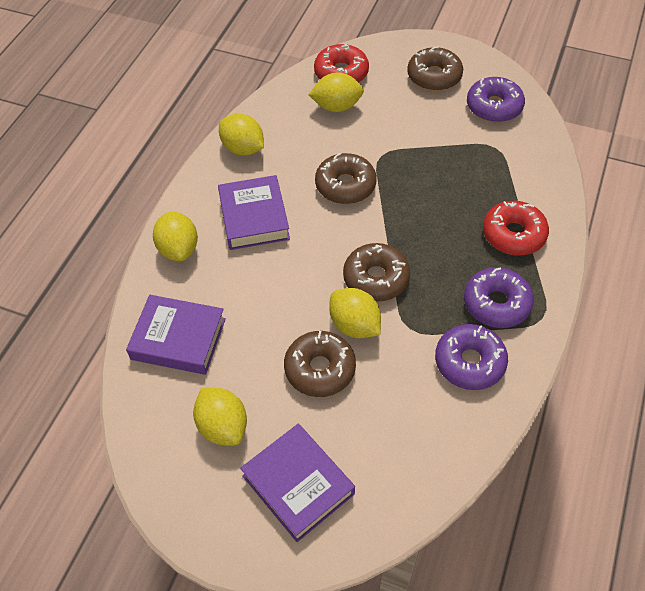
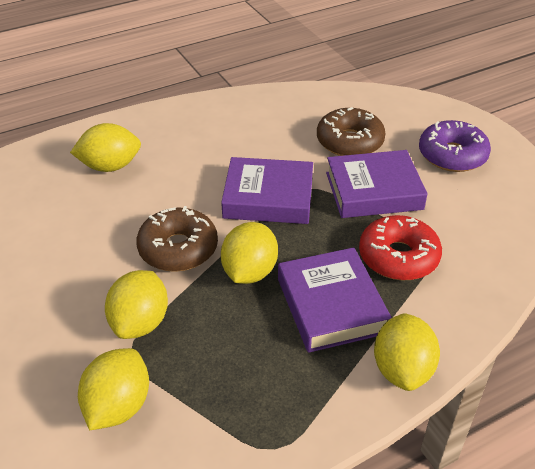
brown donut: 4 -> 2
purple donut: 3 -> 1
red donut: 2 -> 1

